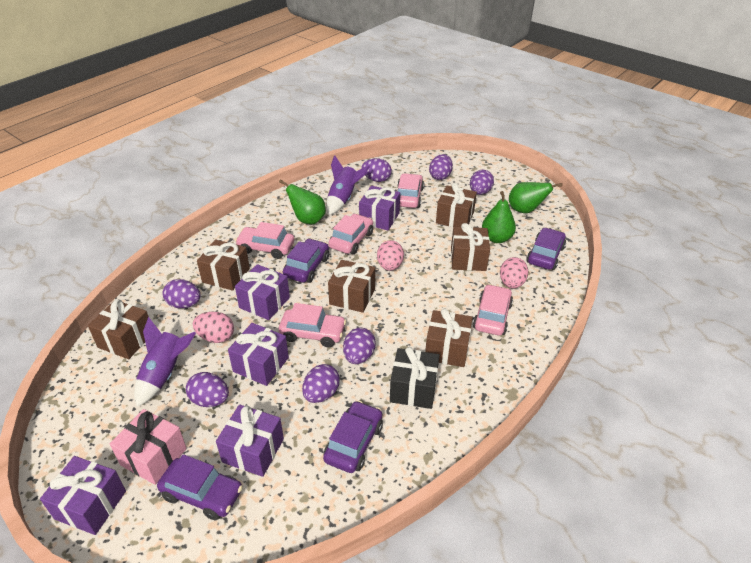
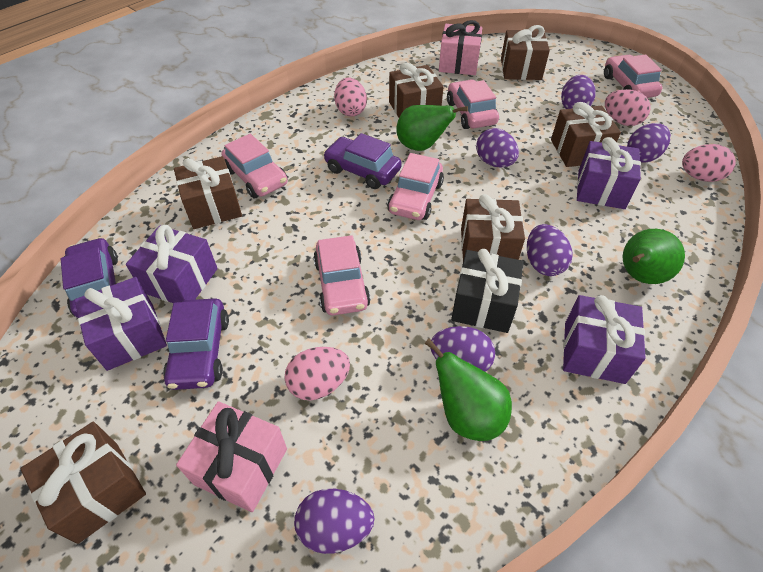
pink egg: 3 -> 4
pink gift: 1 -> 2
purple car: 4 -> 3
purple egg: 7 -> 6
purple gift: 5 -> 4
purple rocket: 2 -> 0

